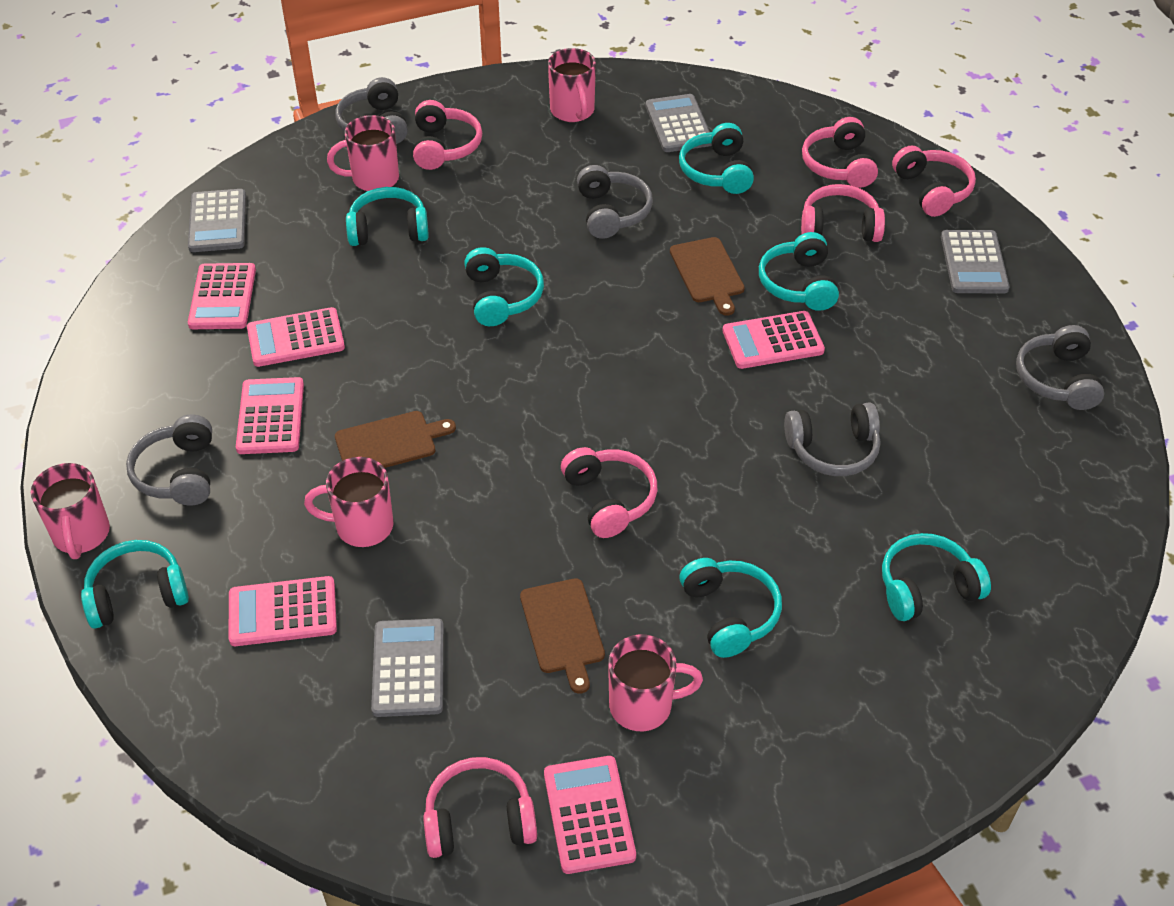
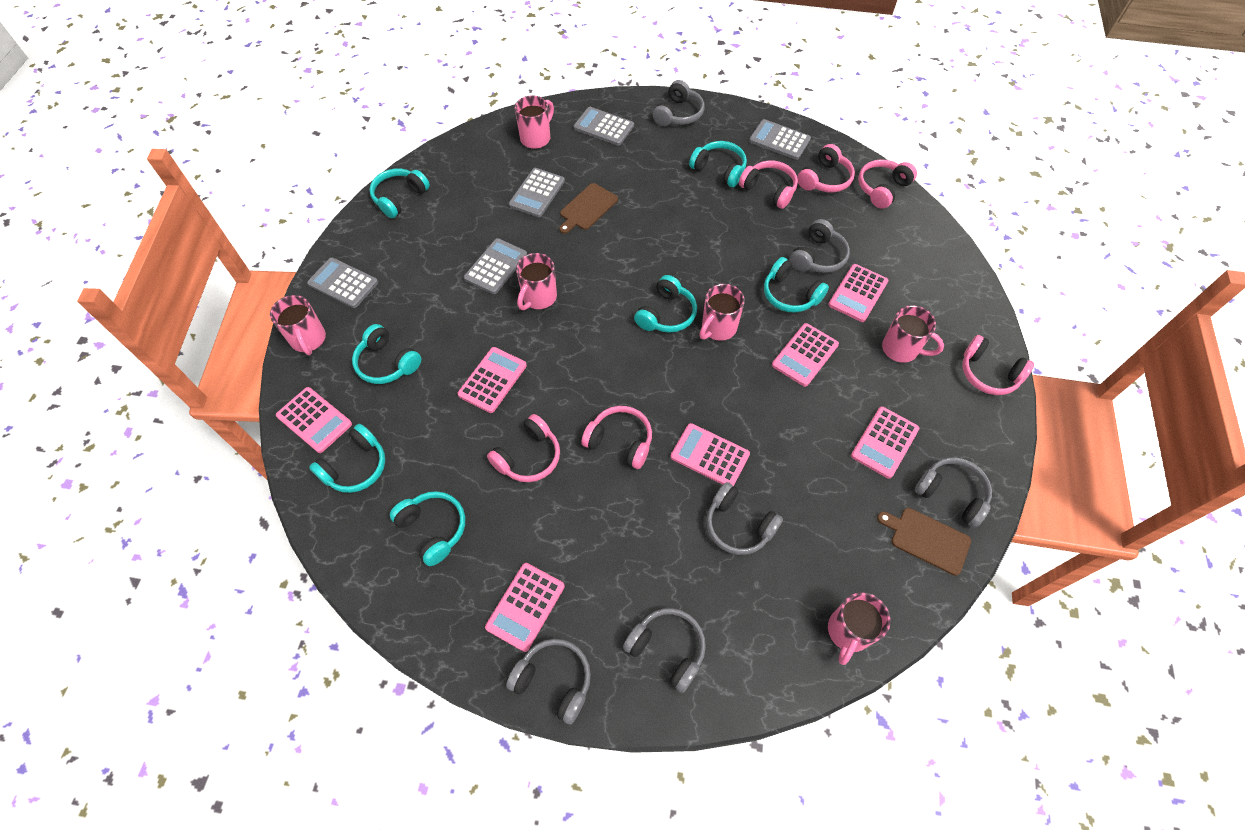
brown cutting board: 3 -> 2
grey calculator: 4 -> 5
grey headphones: 5 -> 6
pink calculator: 6 -> 7
pink mug: 5 -> 6

